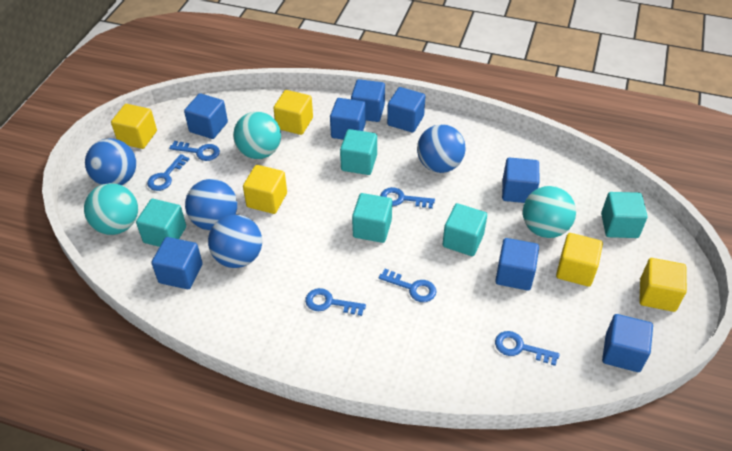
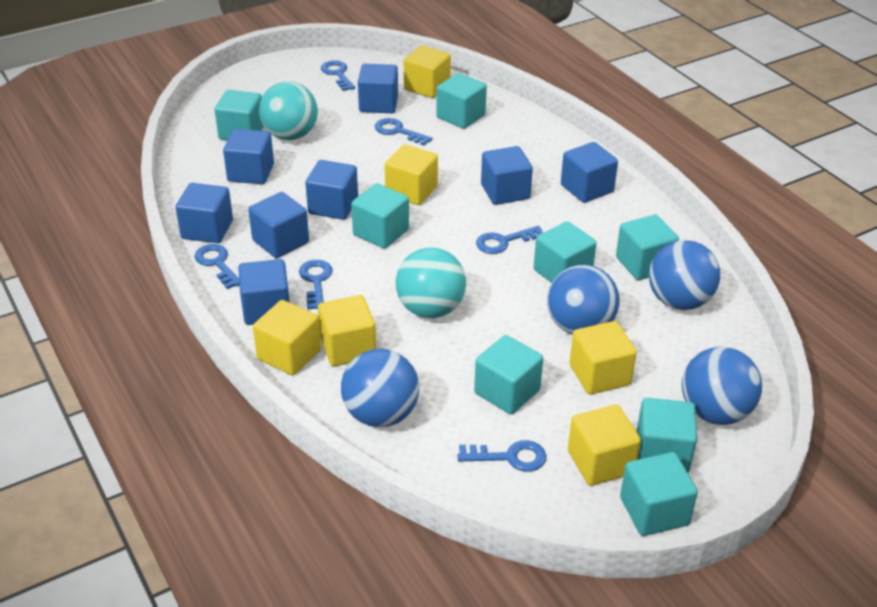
turquoise ball: 3 -> 2
turquoise cube: 5 -> 8
yellow cube: 5 -> 6

